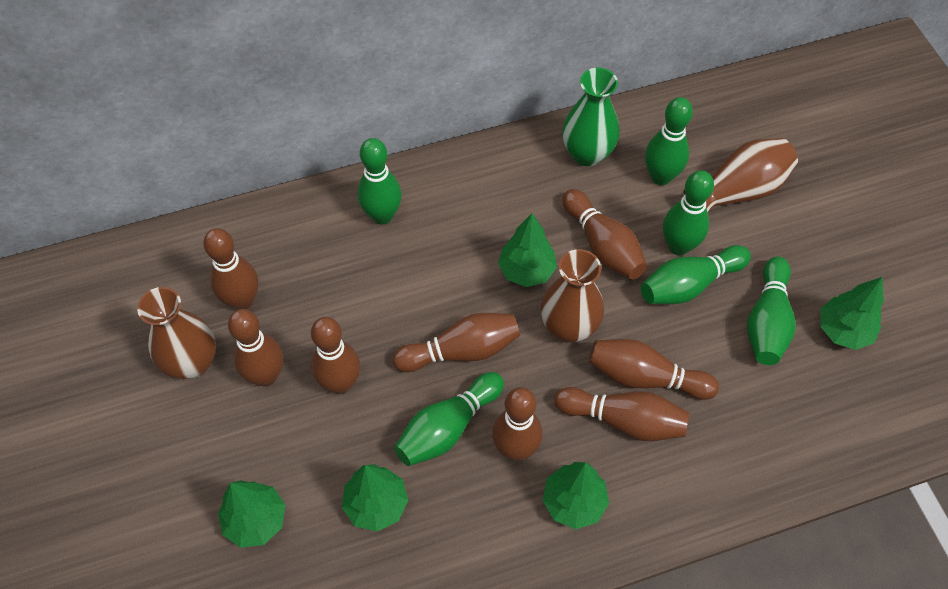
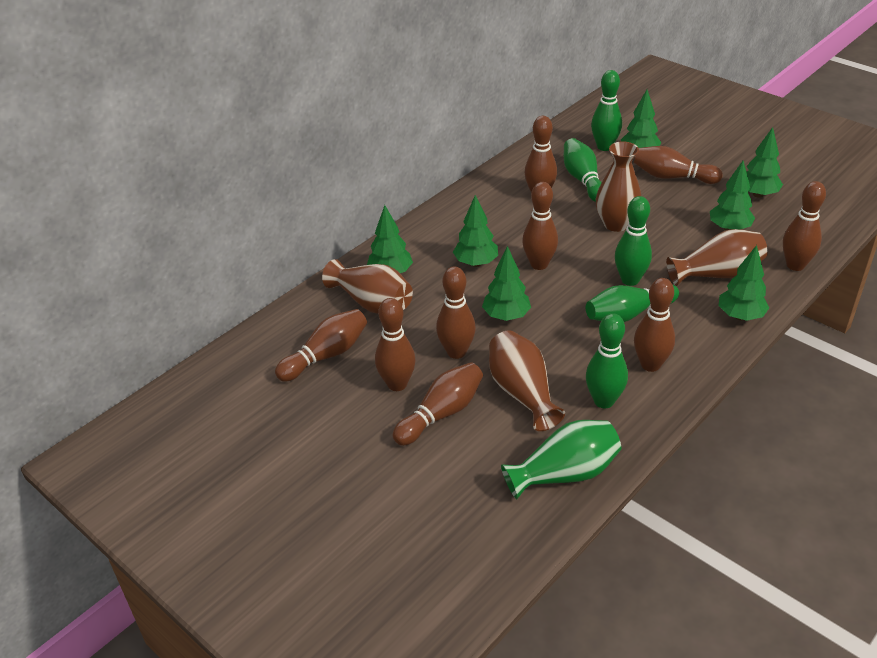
brown bowling pin: 8 -> 9
brown vase: 3 -> 4
green bowling pin: 6 -> 5
green tree: 5 -> 7

